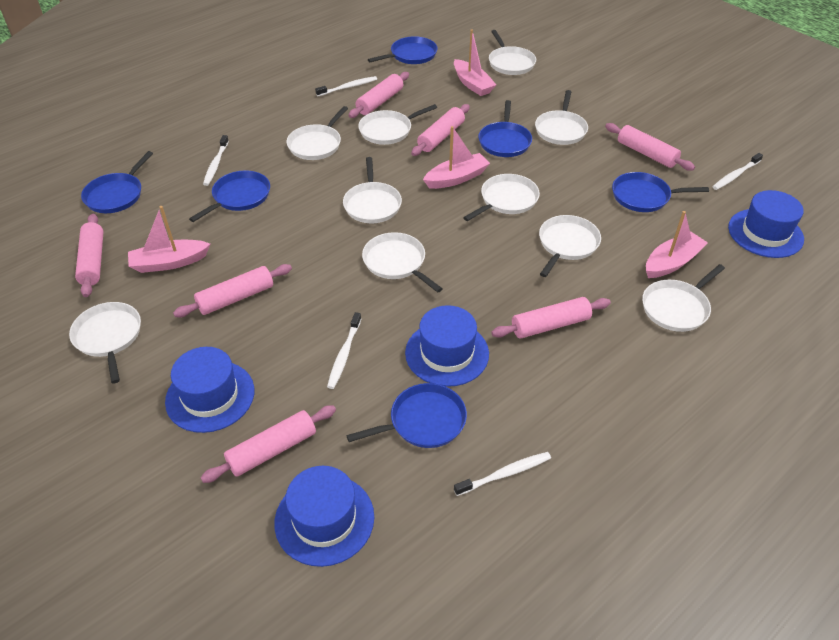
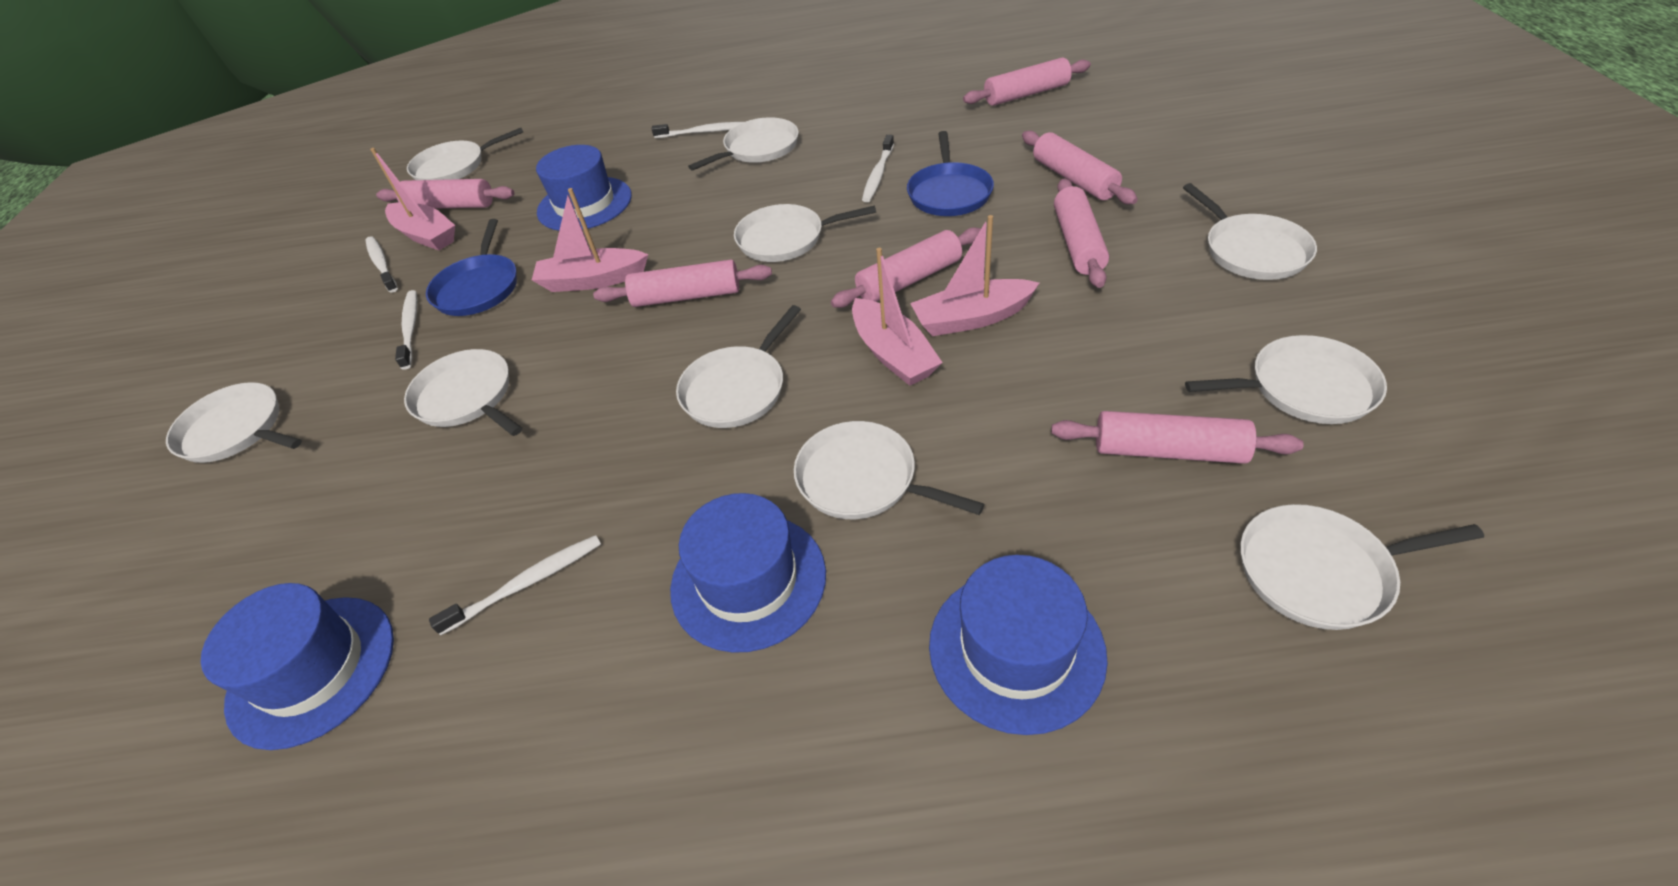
blue pan: 6 -> 2

